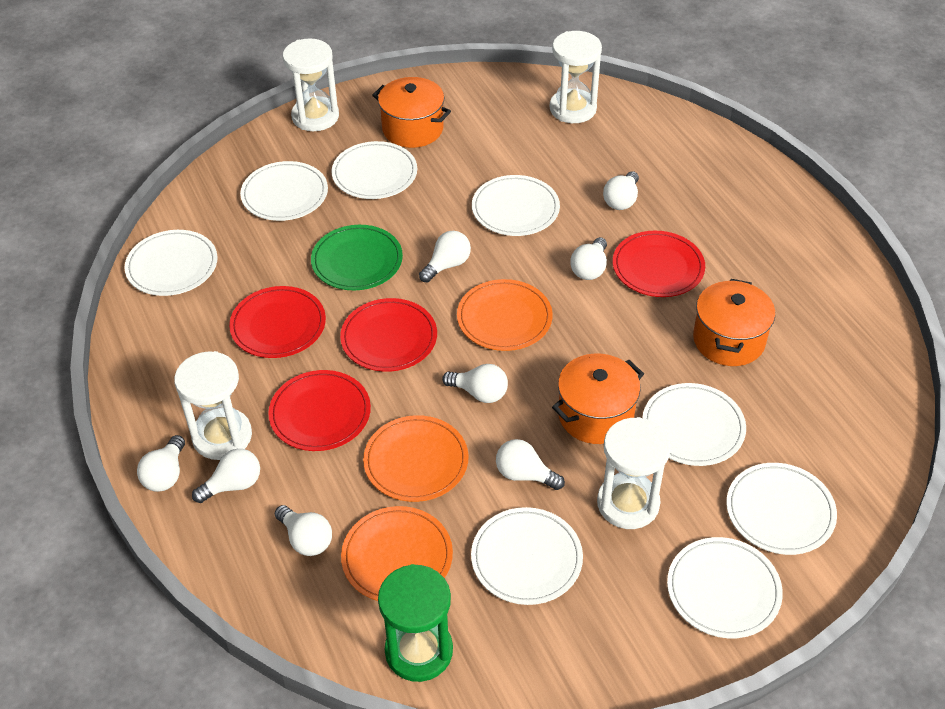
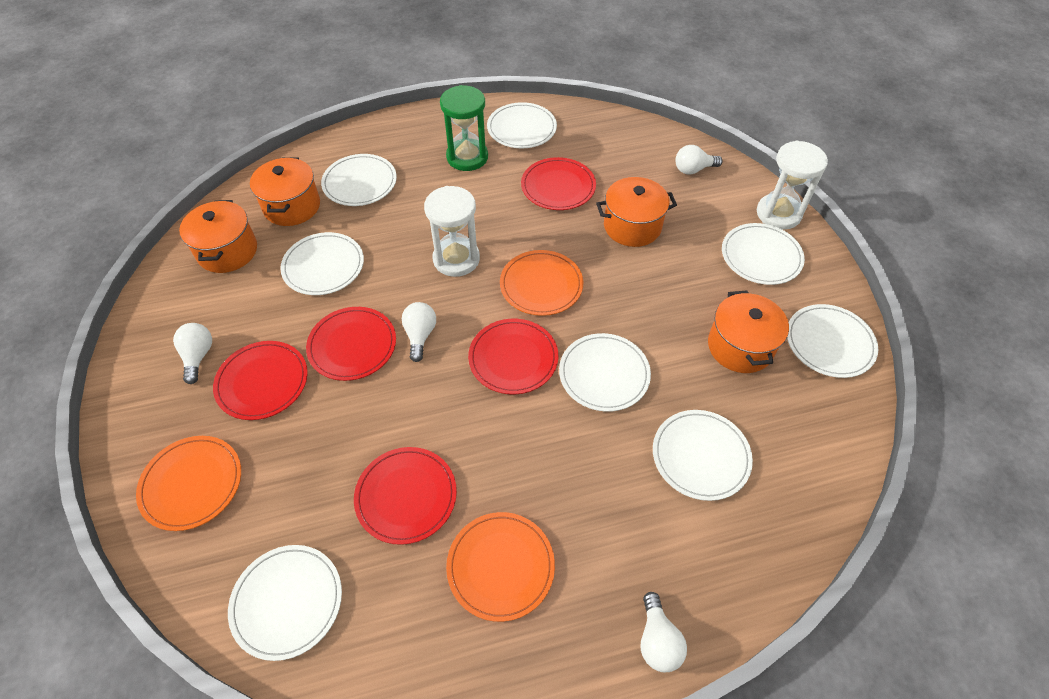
green plate: 1 -> 0
orange pot: 3 -> 4
red plate: 4 -> 5
white hourglass: 4 -> 2
white light bulb: 8 -> 4

